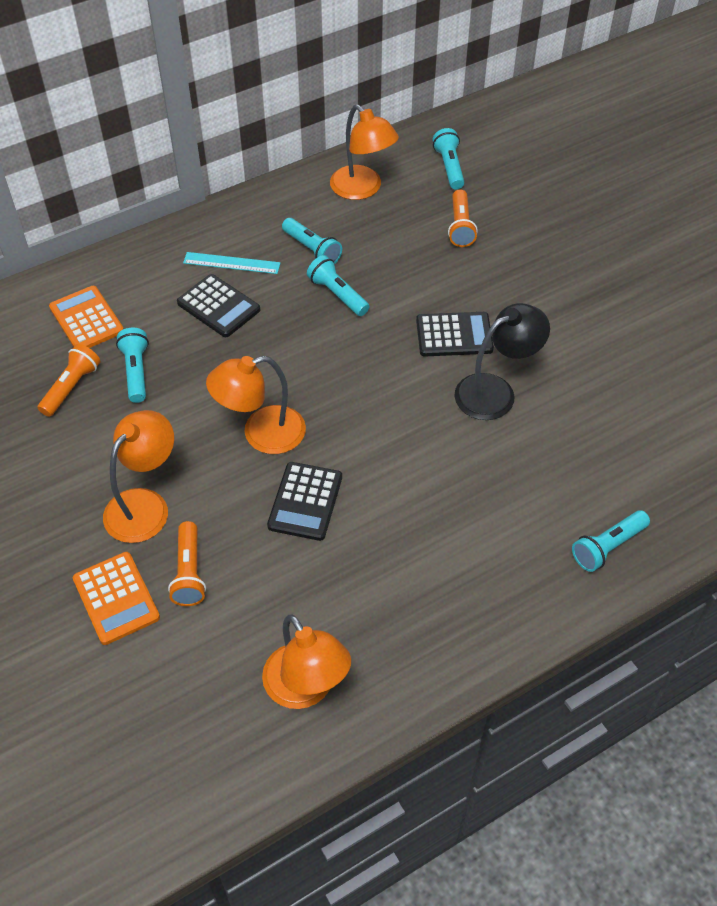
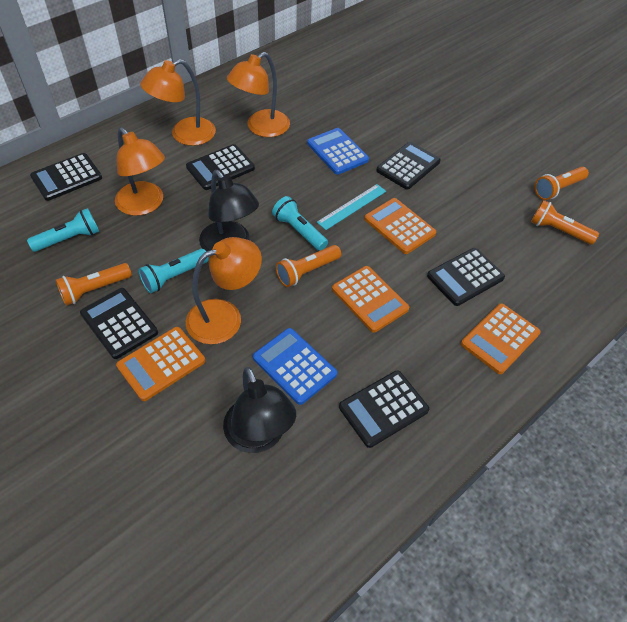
black calculator: 3 -> 6
black lamp: 1 -> 2
blue calculator: 0 -> 2
orange calculator: 2 -> 4
orange flashlight: 3 -> 4
turquoise flashlight: 5 -> 3

